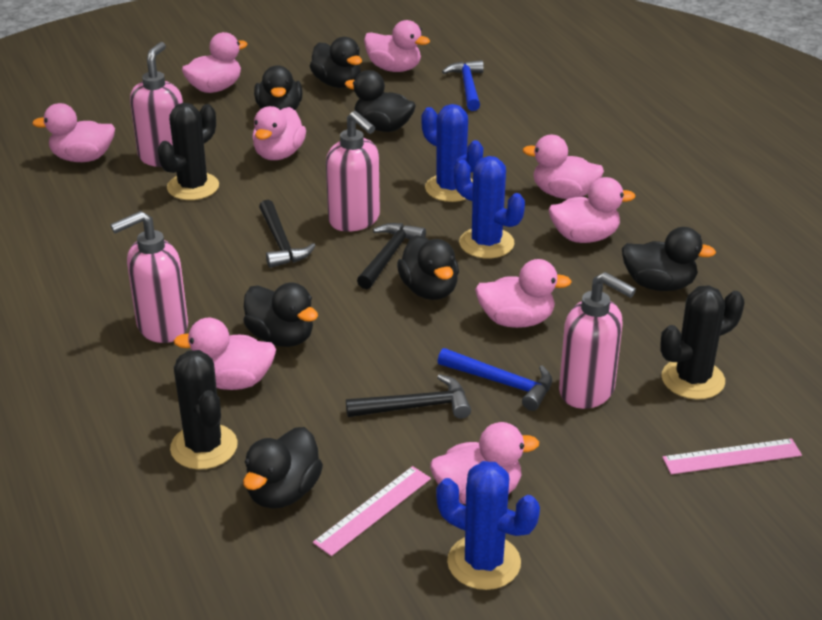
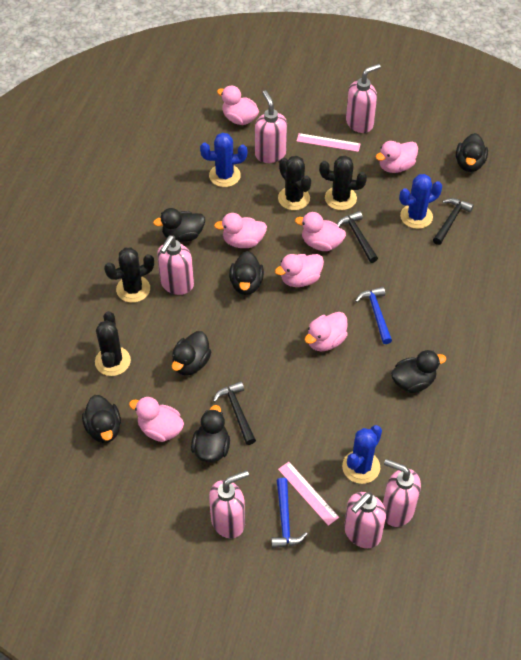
black cactus: 3 -> 4
pink duck: 9 -> 7
pink soap dispenser: 4 -> 6

